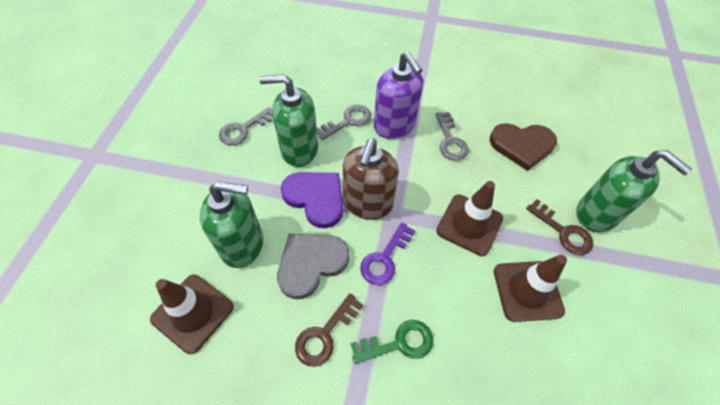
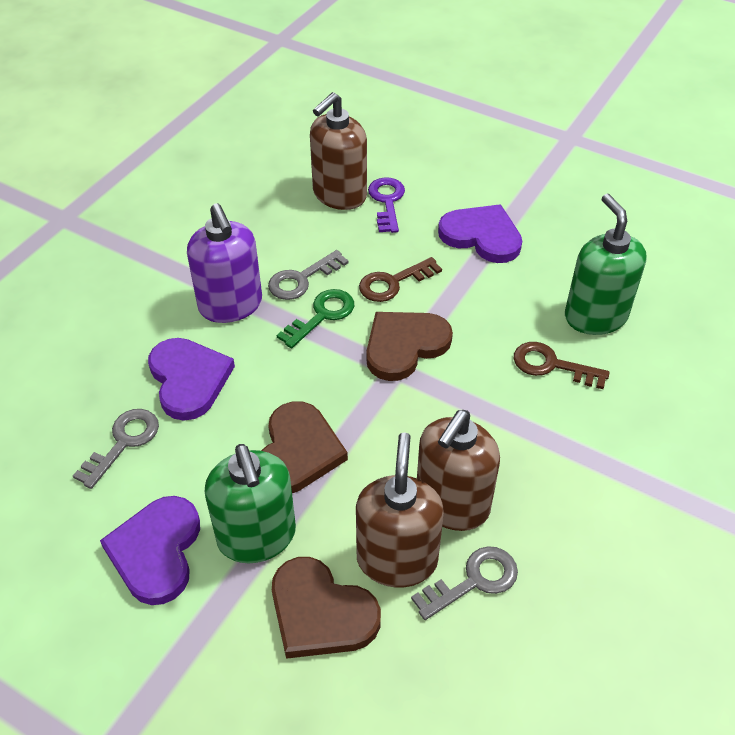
brown heart: 1 -> 3
brown soap dispenser: 1 -> 3
brown traffic cone: 3 -> 0
green soap dispenser: 3 -> 2
grey heart: 1 -> 0
purple heart: 1 -> 3

